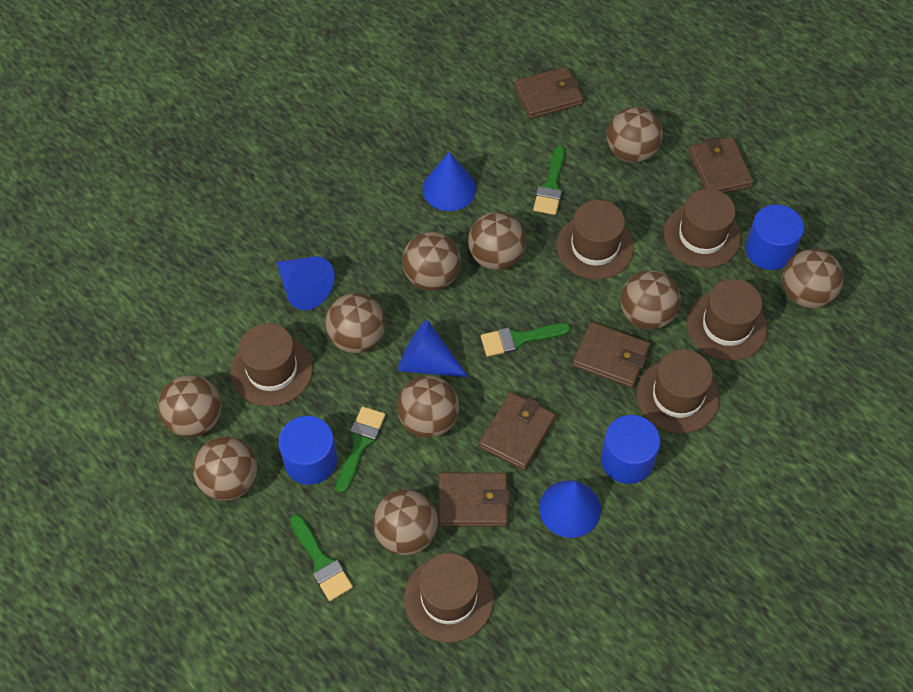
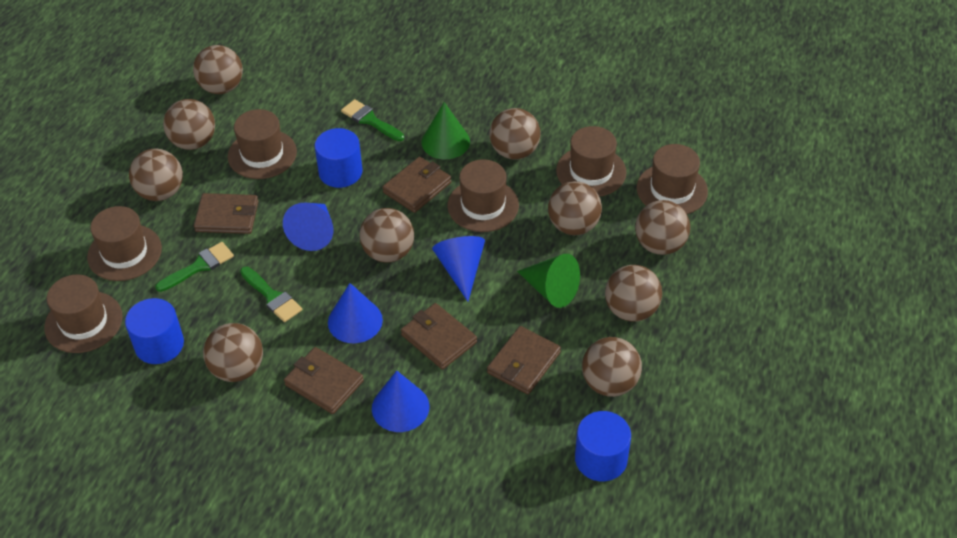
green brush: 4 -> 3
green cone: 0 -> 2

